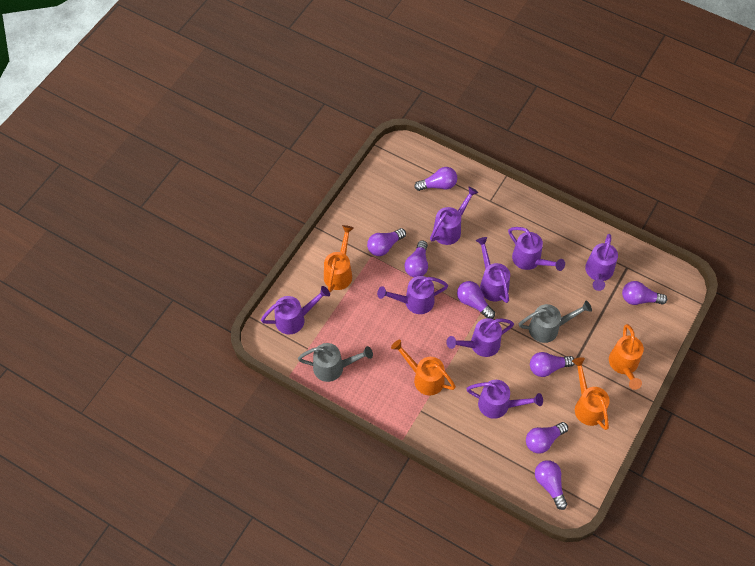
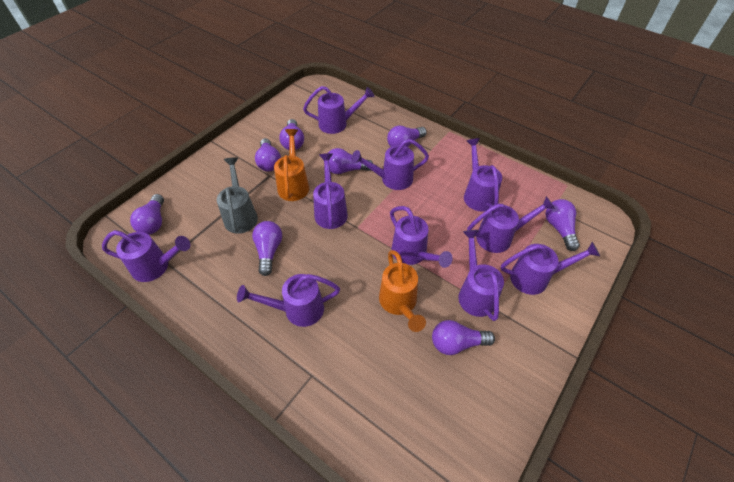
grey watering can: 2 -> 1
orange watering can: 4 -> 2
purple watering can: 8 -> 10

